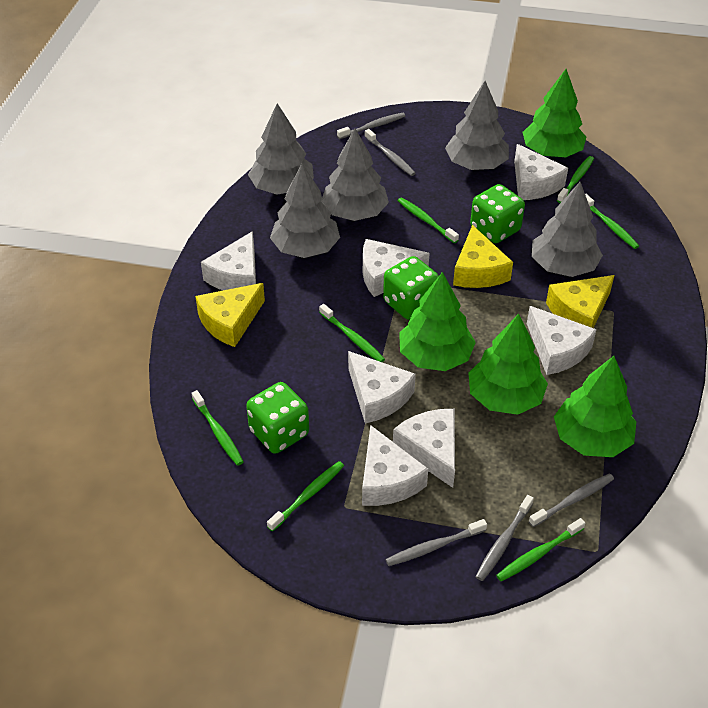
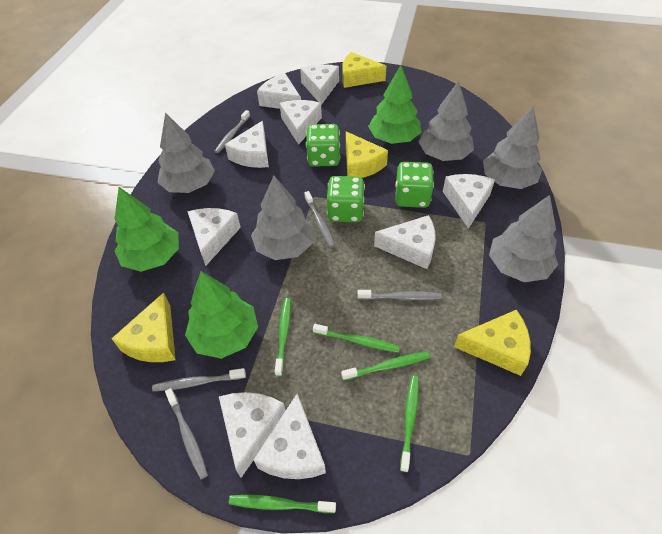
green toothbrush: 7 -> 5
green tree: 4 -> 3
white cheese: 7 -> 9
yellow cheese: 3 -> 4

